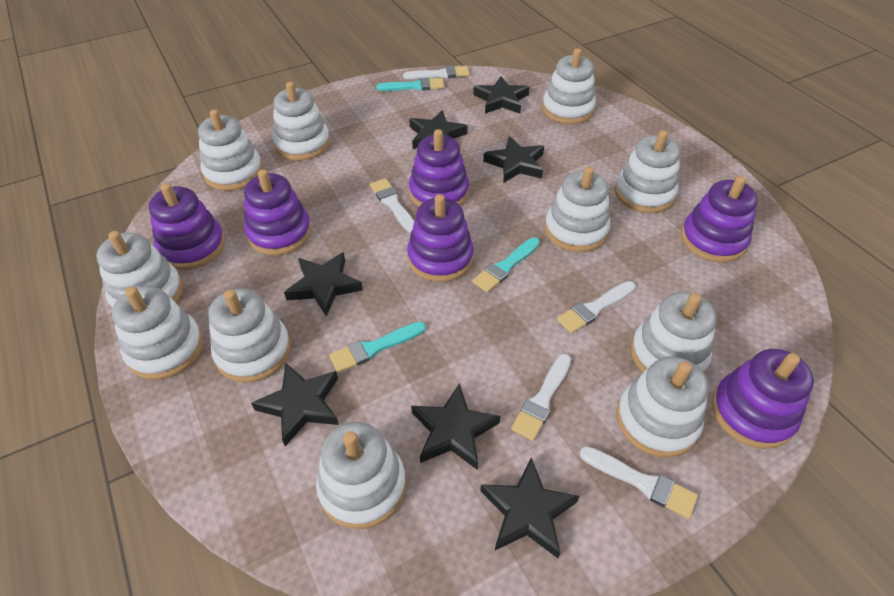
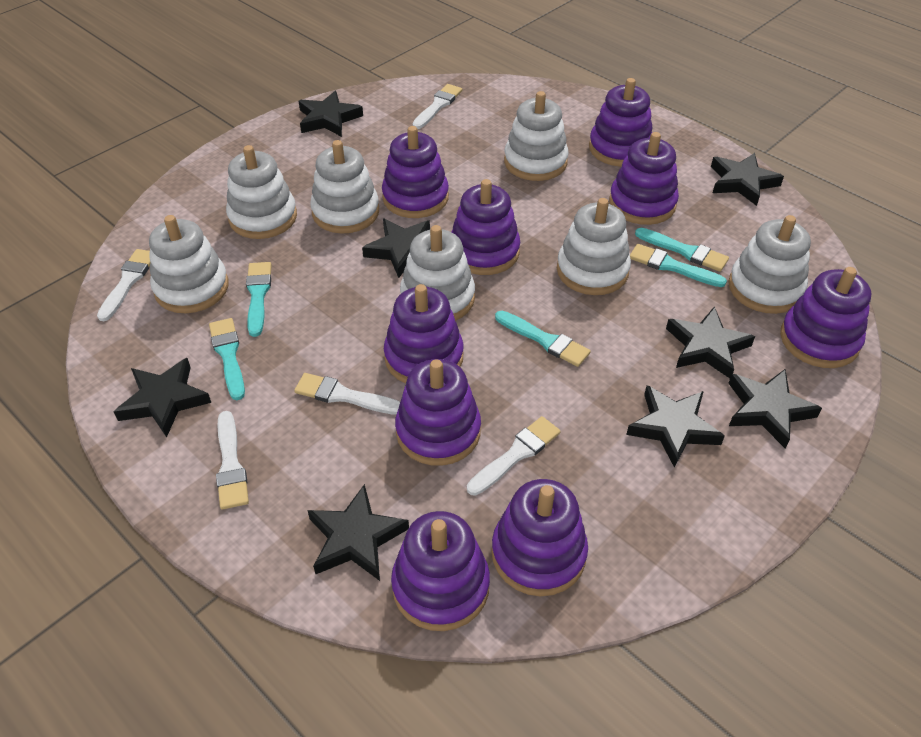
black star: 7 -> 8
purple stacking toy: 6 -> 9
turquoise brush: 3 -> 5
white stacking toy: 11 -> 7

